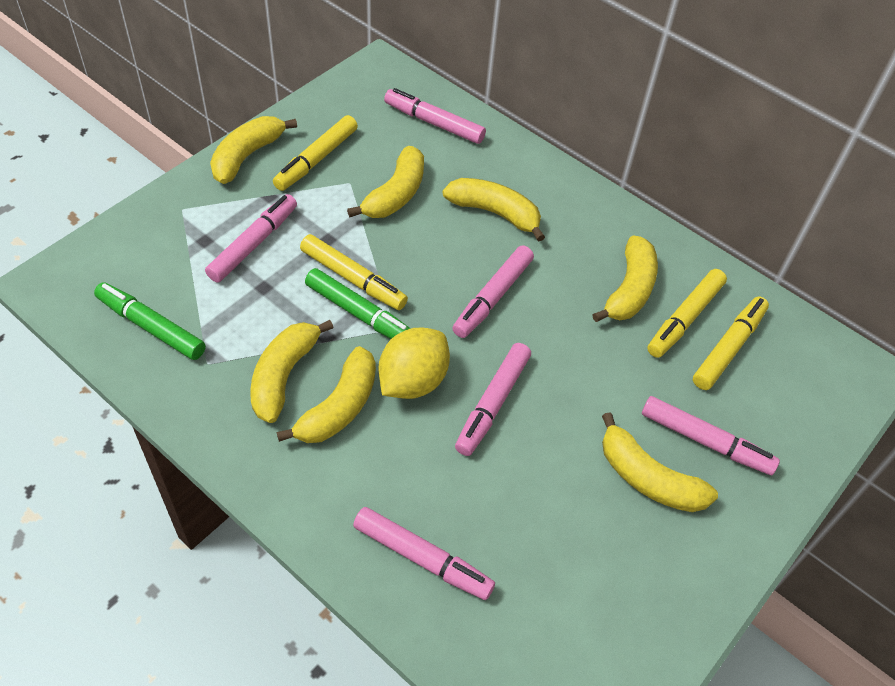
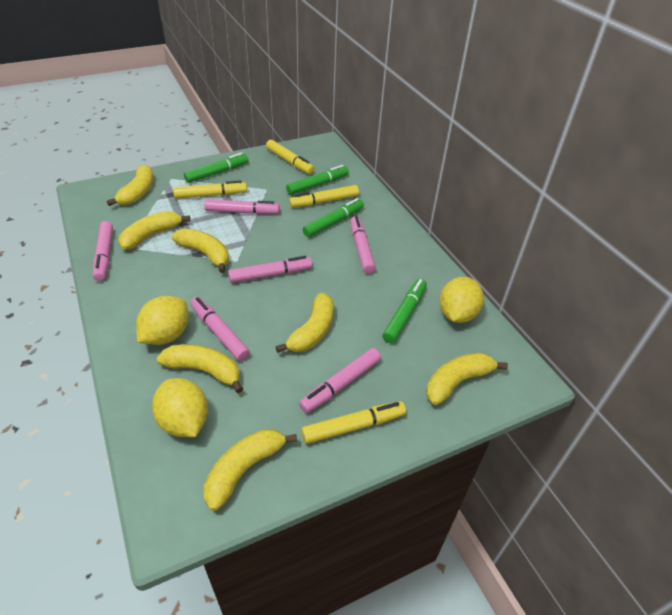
green marker: 2 -> 4
yellow lemon: 1 -> 3

